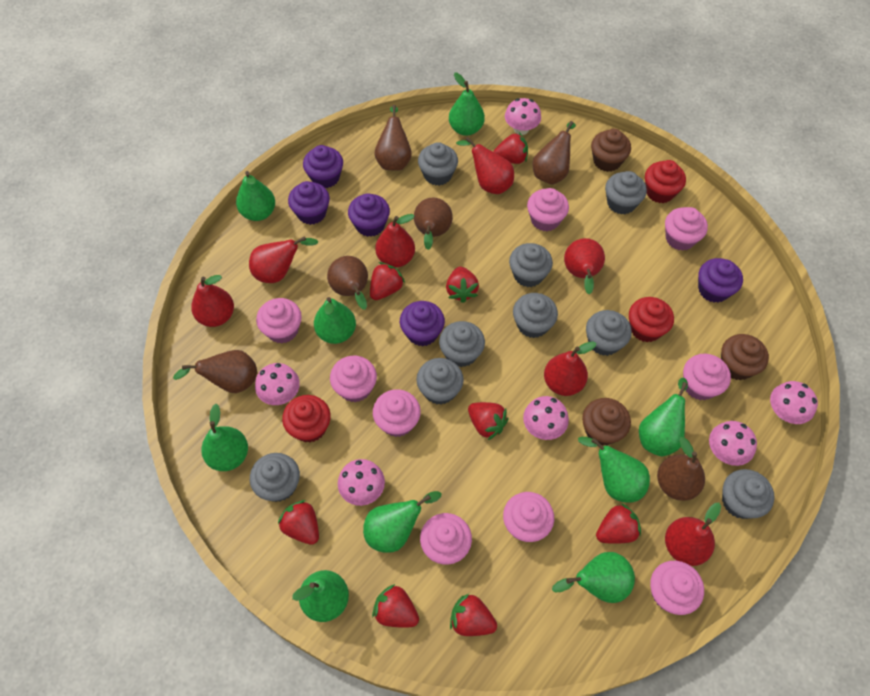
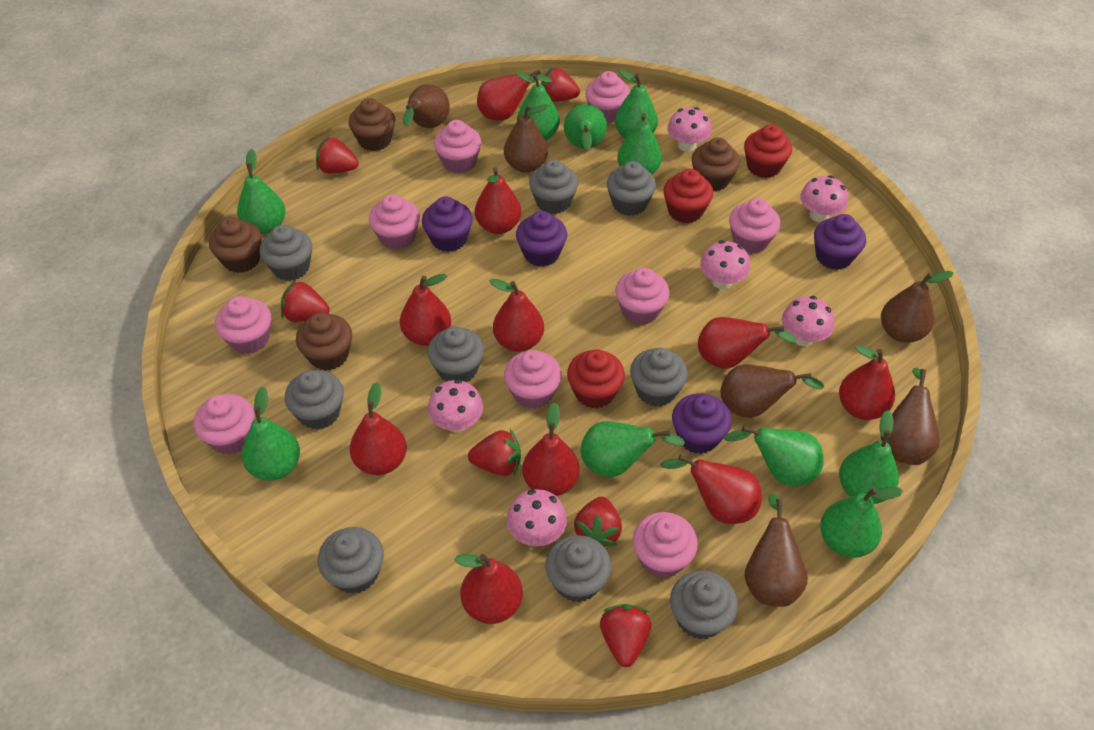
brown cupcake: 3 -> 4
green pear: 9 -> 10
purple cupcake: 5 -> 4
red pear: 7 -> 10
red strawberry: 8 -> 6

